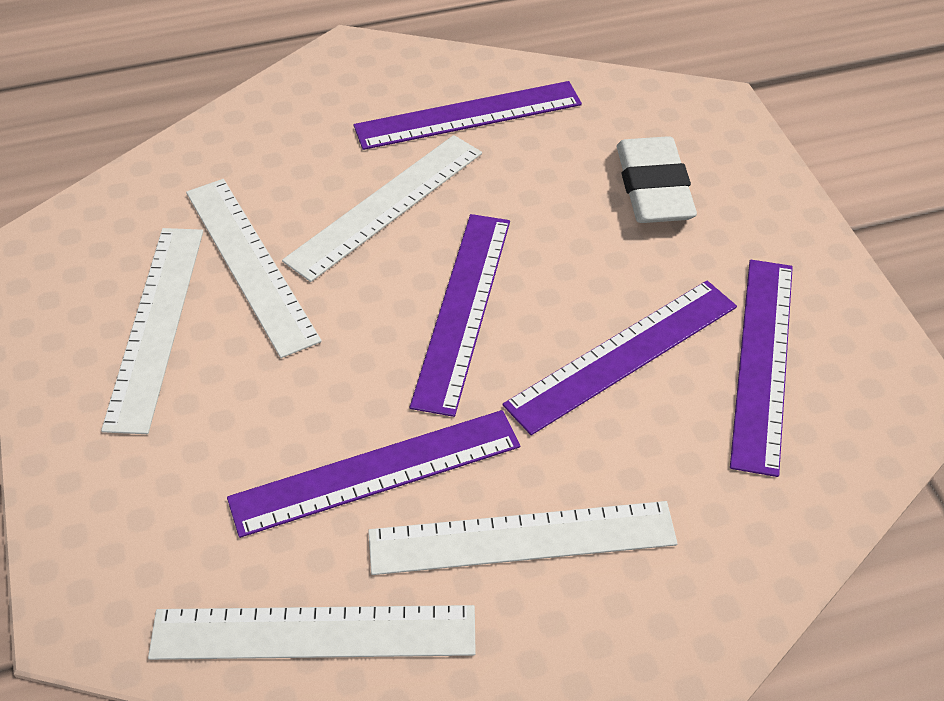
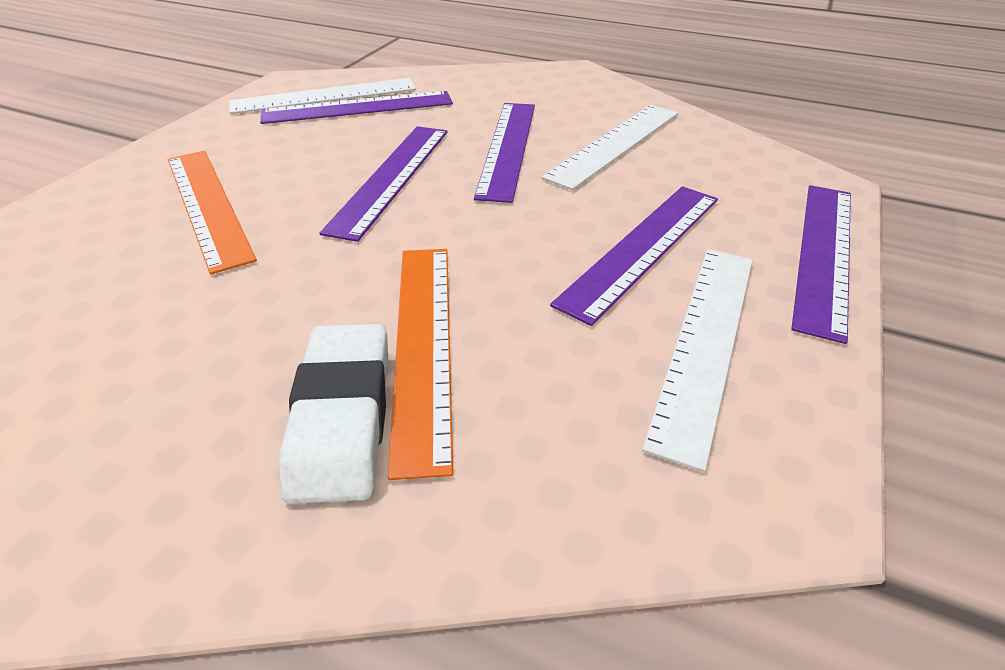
orange ruler: 0 -> 2
white ruler: 5 -> 3

